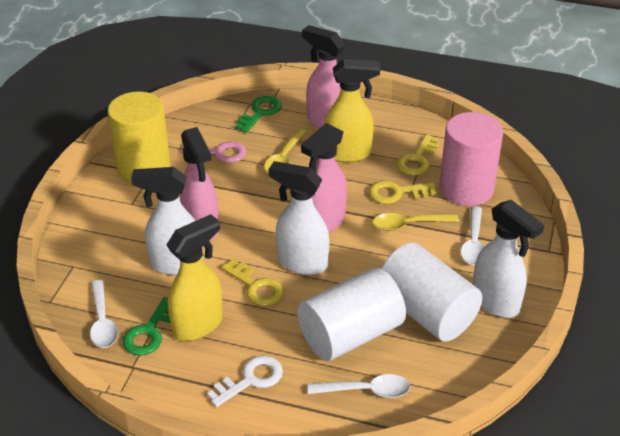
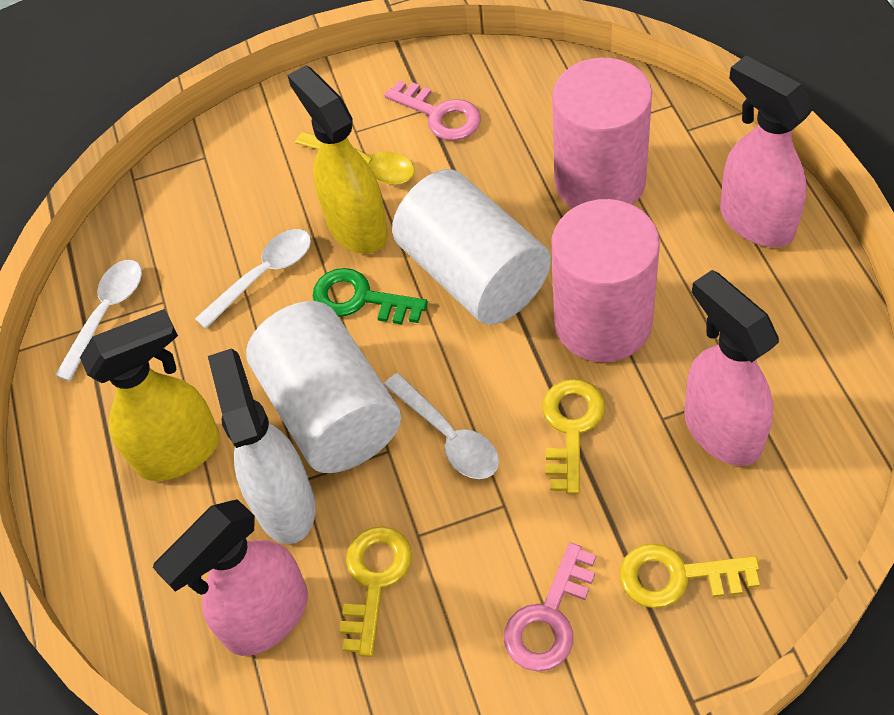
green key: 2 -> 1
pink cylinder: 1 -> 2
pink key: 1 -> 2
white key: 1 -> 0
white spray bottle: 3 -> 1
yellow cylinder: 1 -> 0
yellow spoon: 2 -> 1

